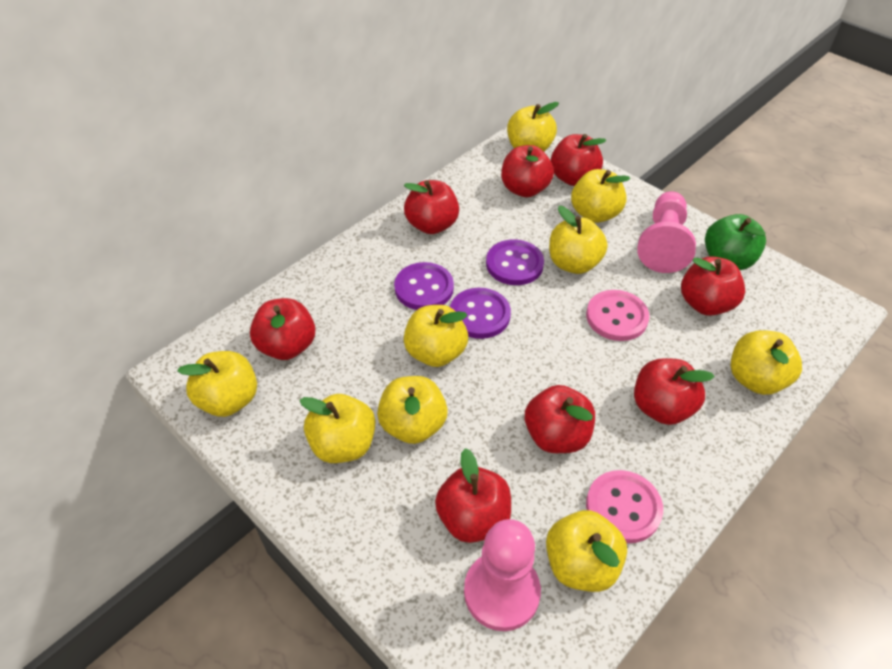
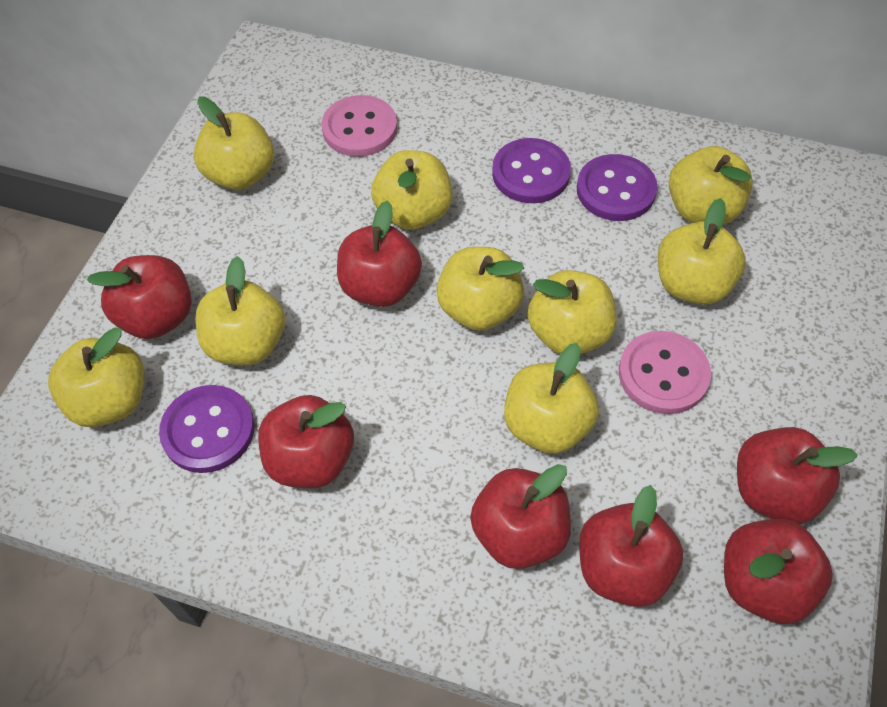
green apple: 1 -> 0
pink pawn: 2 -> 0
red apple: 8 -> 7

